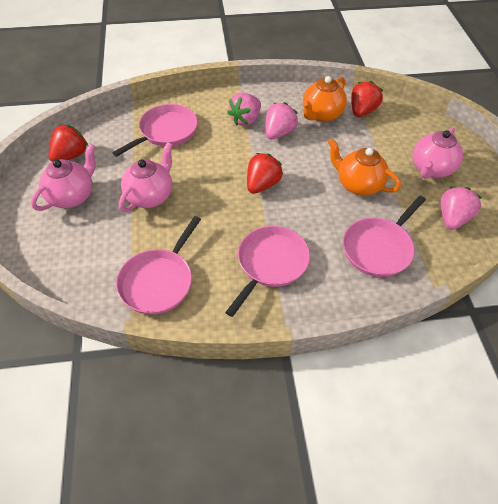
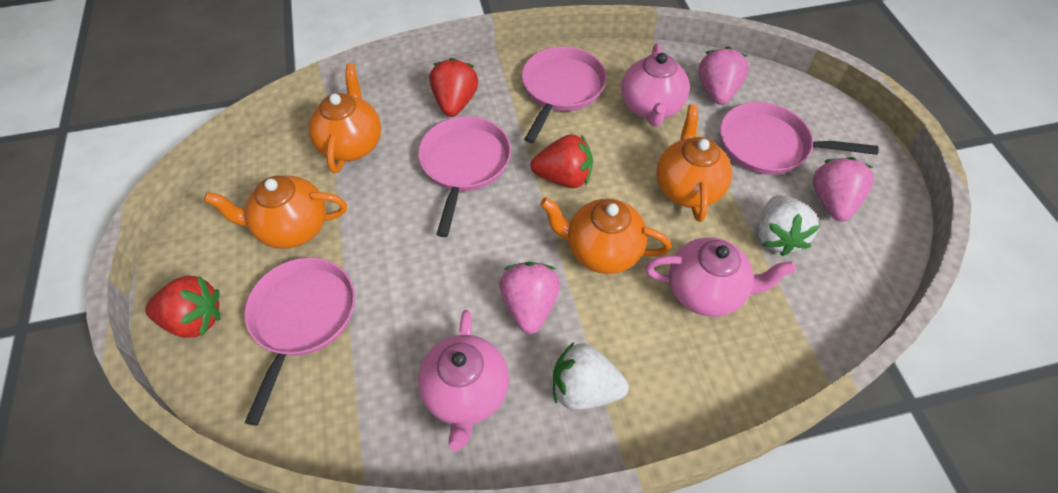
orange teapot: 2 -> 4
white strawberry: 0 -> 2

